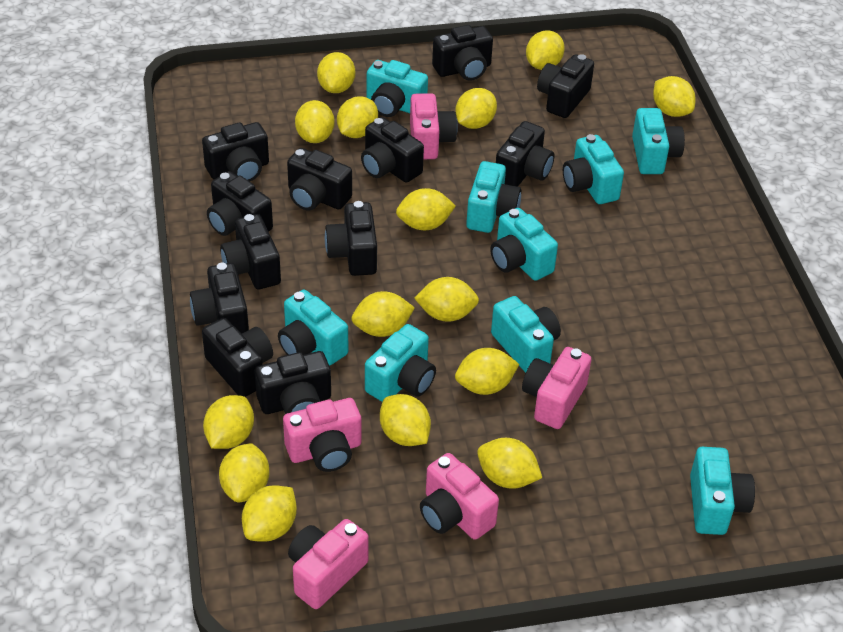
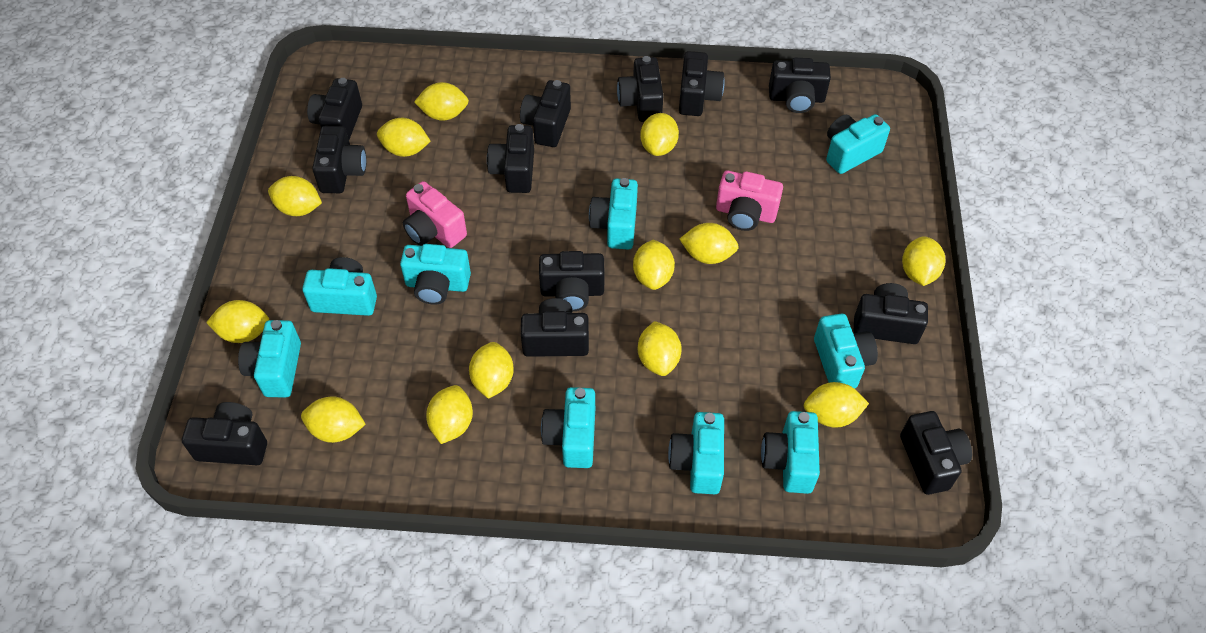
pink camera: 5 -> 2
yellow lemon: 15 -> 13

